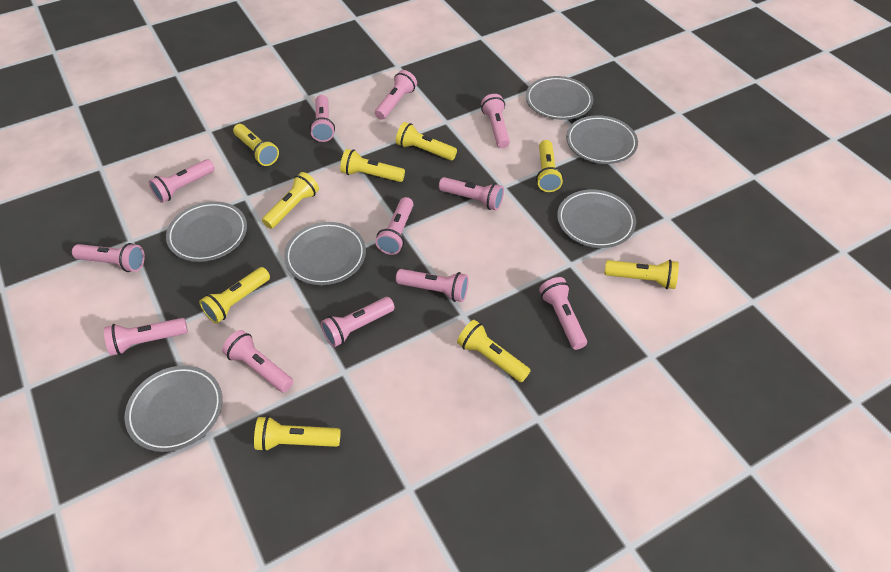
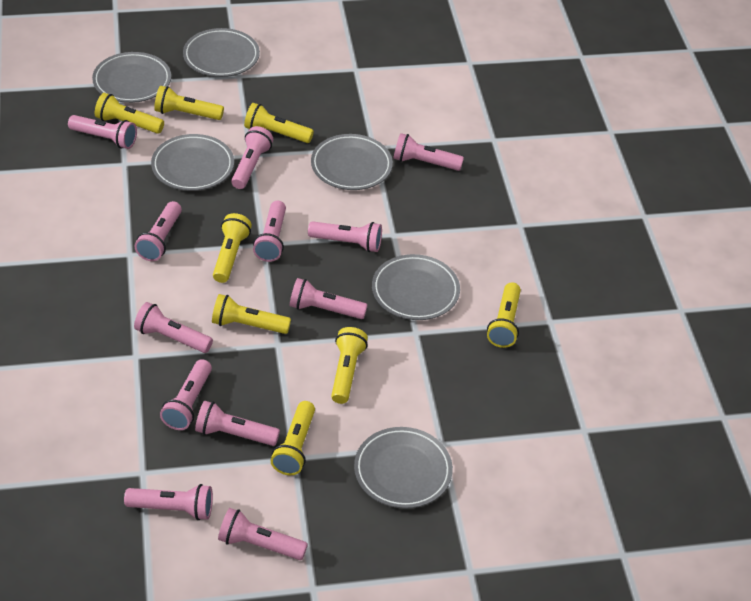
yellow flashlight: 9 -> 8

